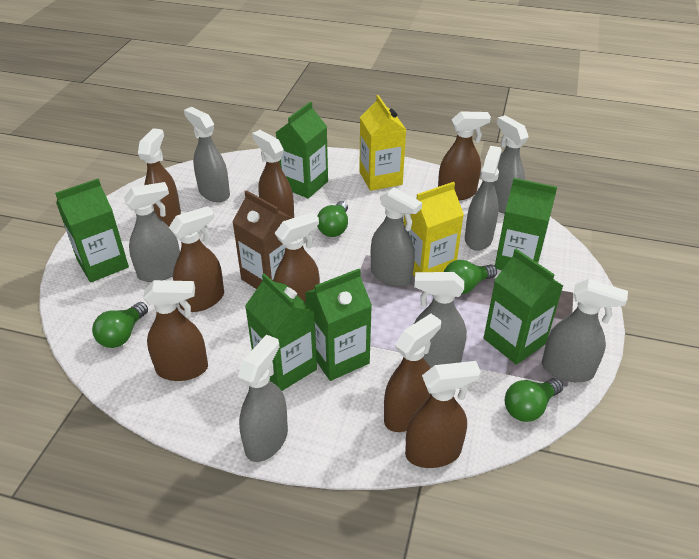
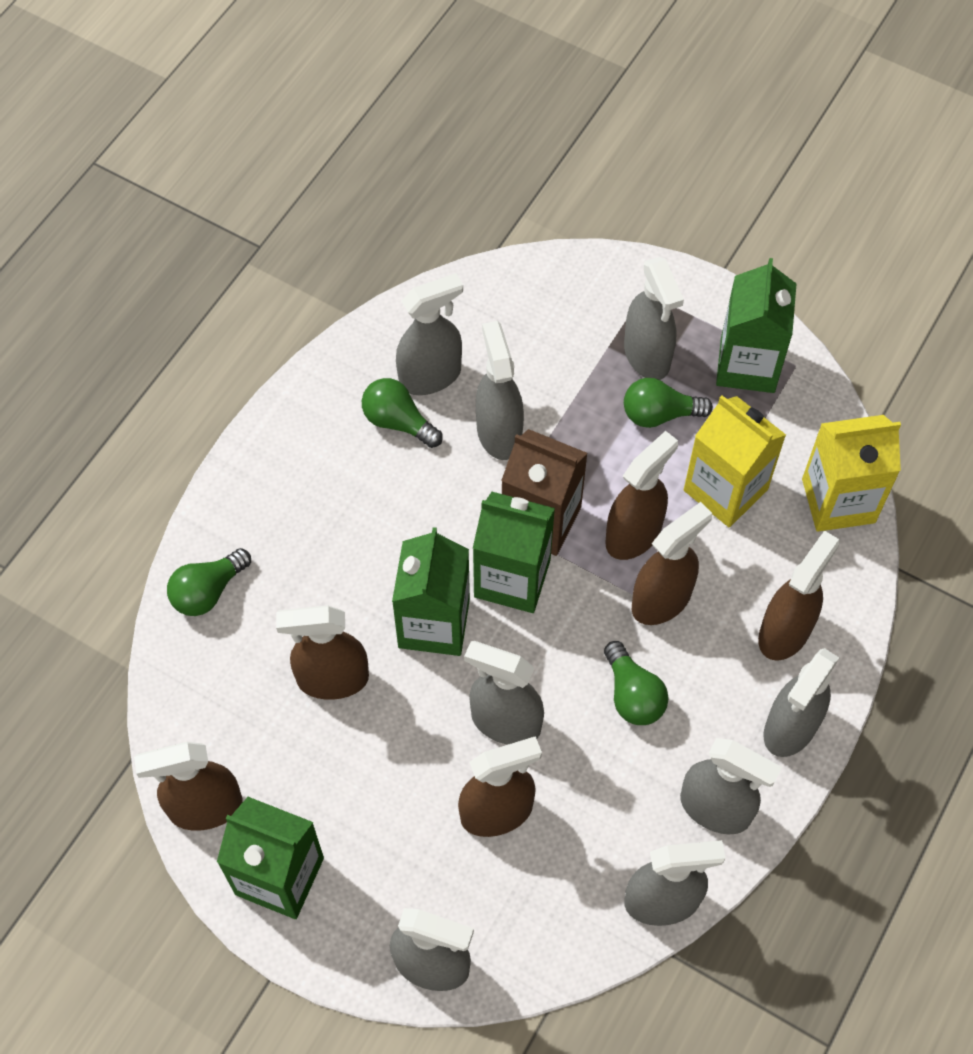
brown spray bottle: 8 -> 6
green carton: 6 -> 4

